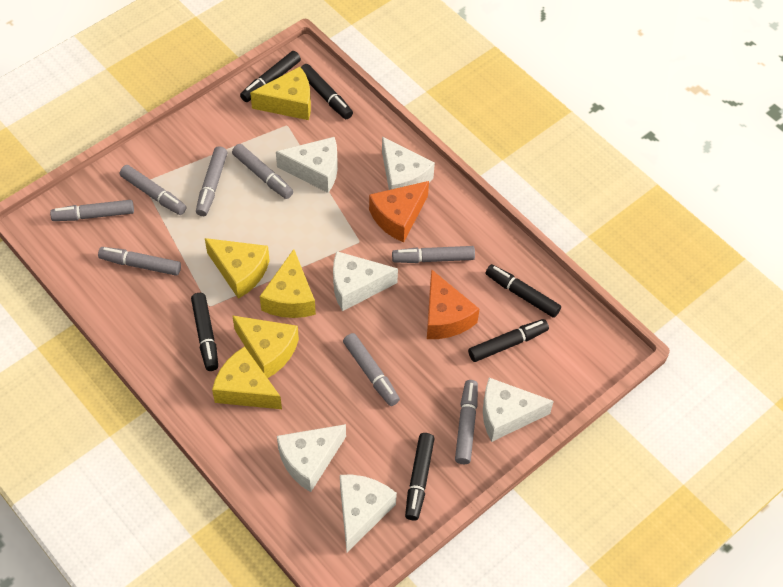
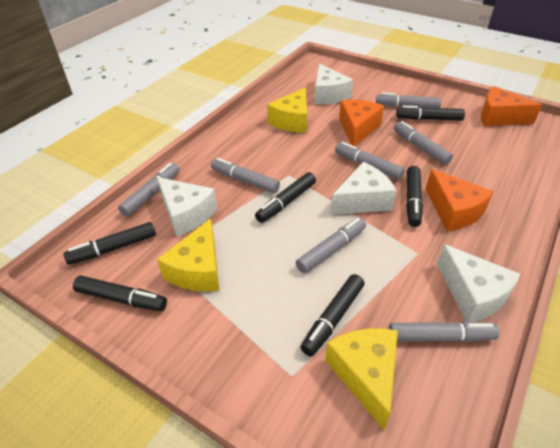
grey marker: 8 -> 7
orange cheese: 2 -> 3
white cheese: 6 -> 4
yellow cheese: 5 -> 3

